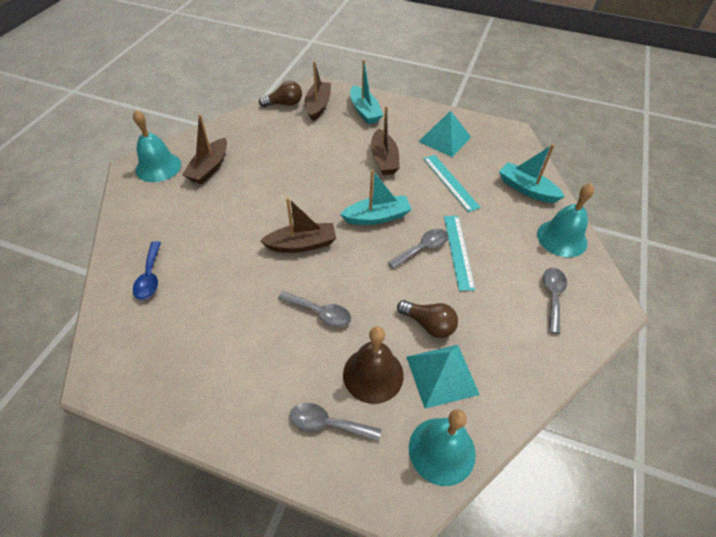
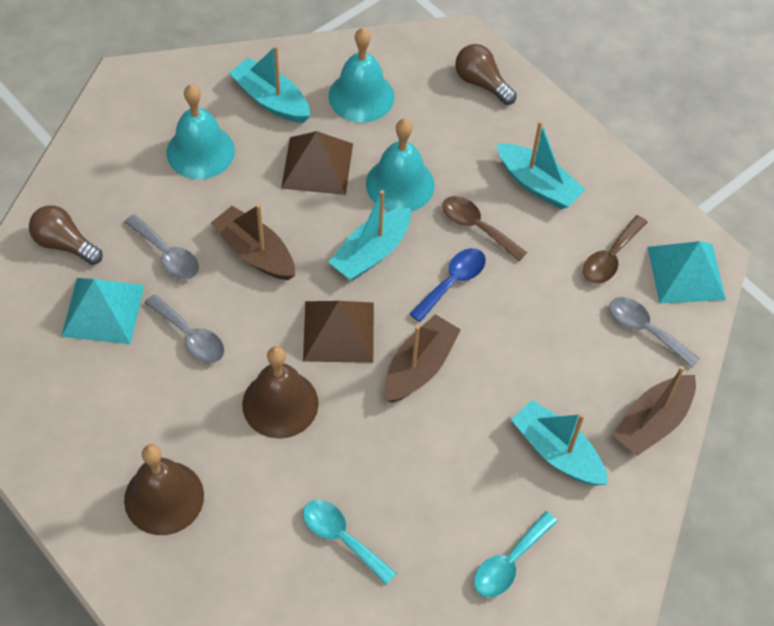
brown bell: 1 -> 2
brown boat: 4 -> 3
brown pyramid: 0 -> 2
brown spoon: 0 -> 2
grey spoon: 4 -> 3
turquoise boat: 3 -> 4
turquoise ruler: 2 -> 0
turquoise spoon: 0 -> 2

